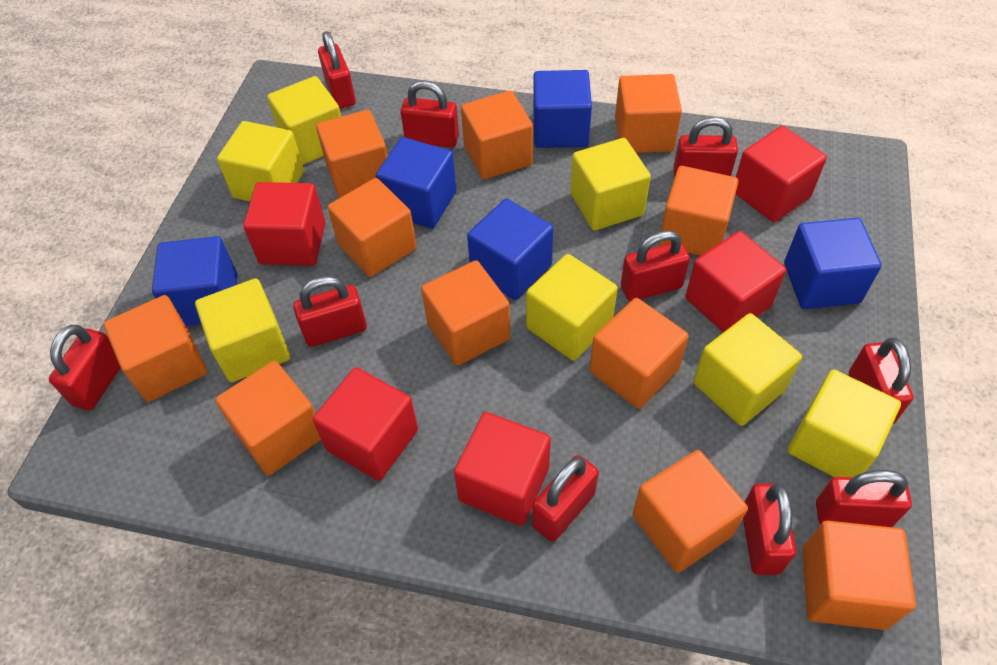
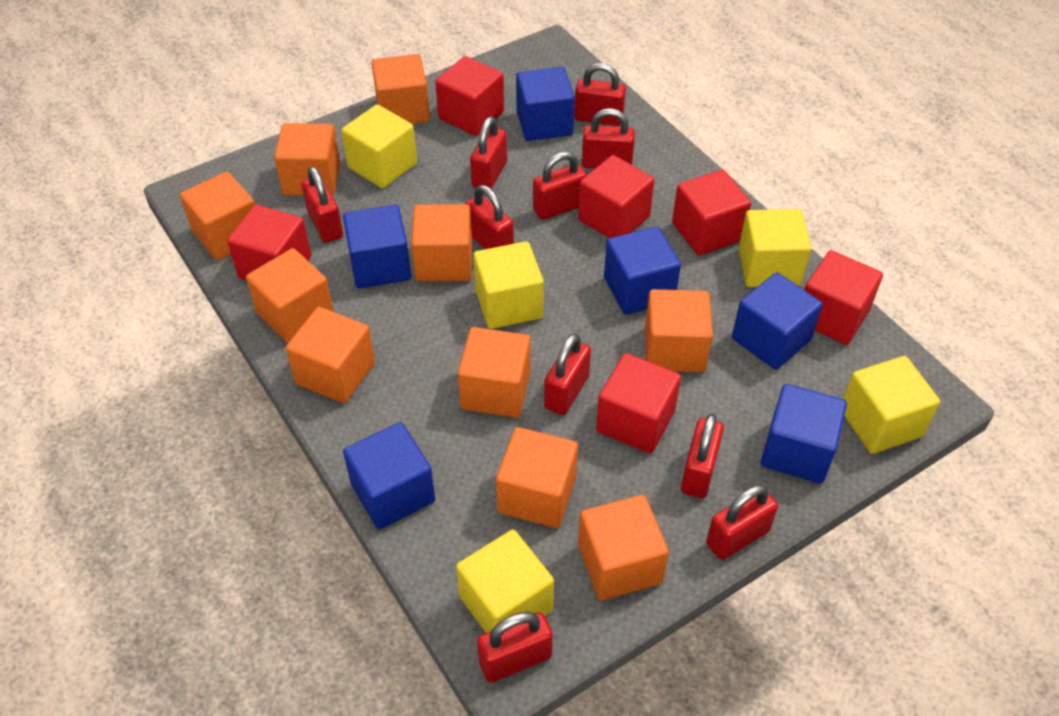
blue cube: 5 -> 6
orange cube: 11 -> 10
red cube: 5 -> 6
yellow cube: 7 -> 5

